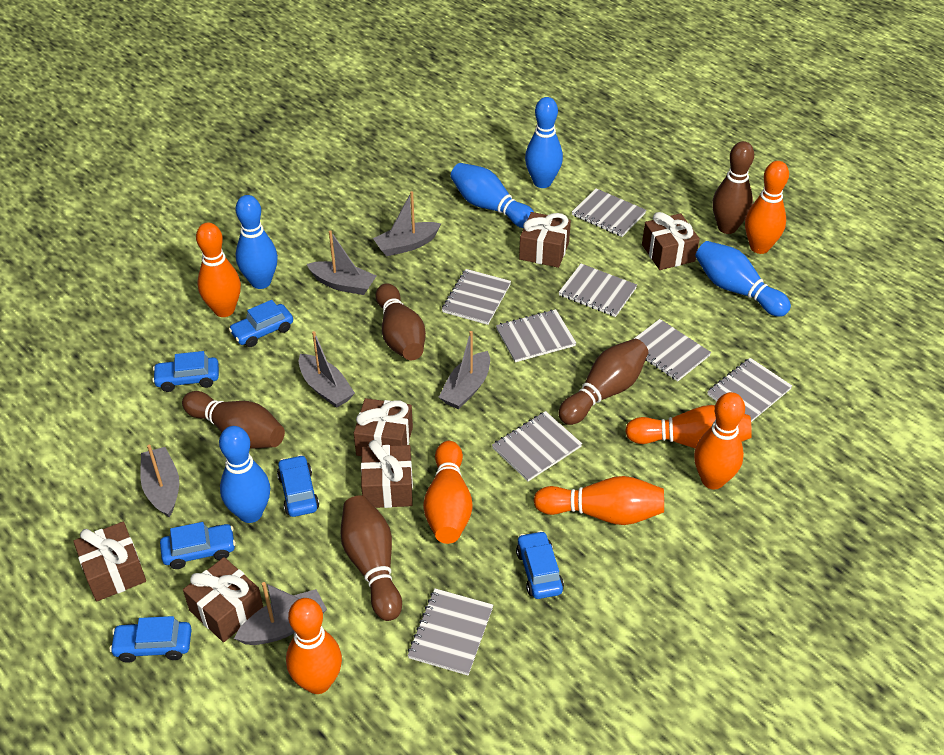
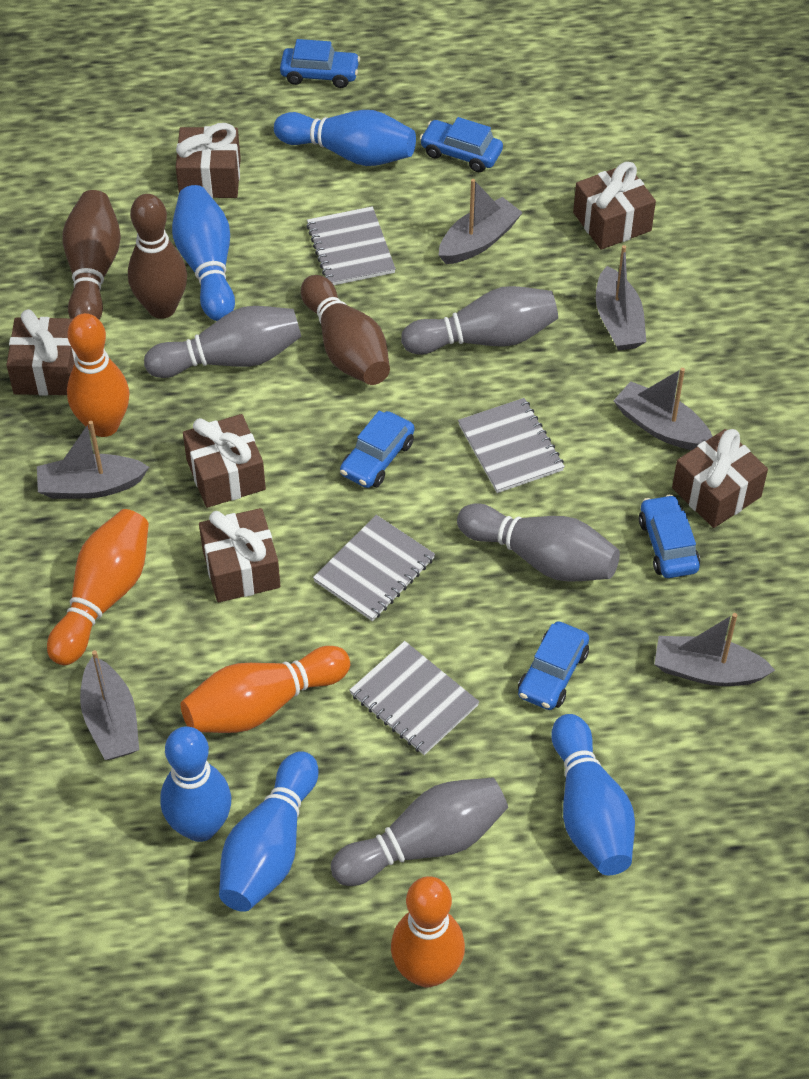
blue car: 6 -> 5
brown bowling pin: 5 -> 3
grey bowling pin: 0 -> 4
grey notebook: 8 -> 4
orange bowling pin: 7 -> 4

